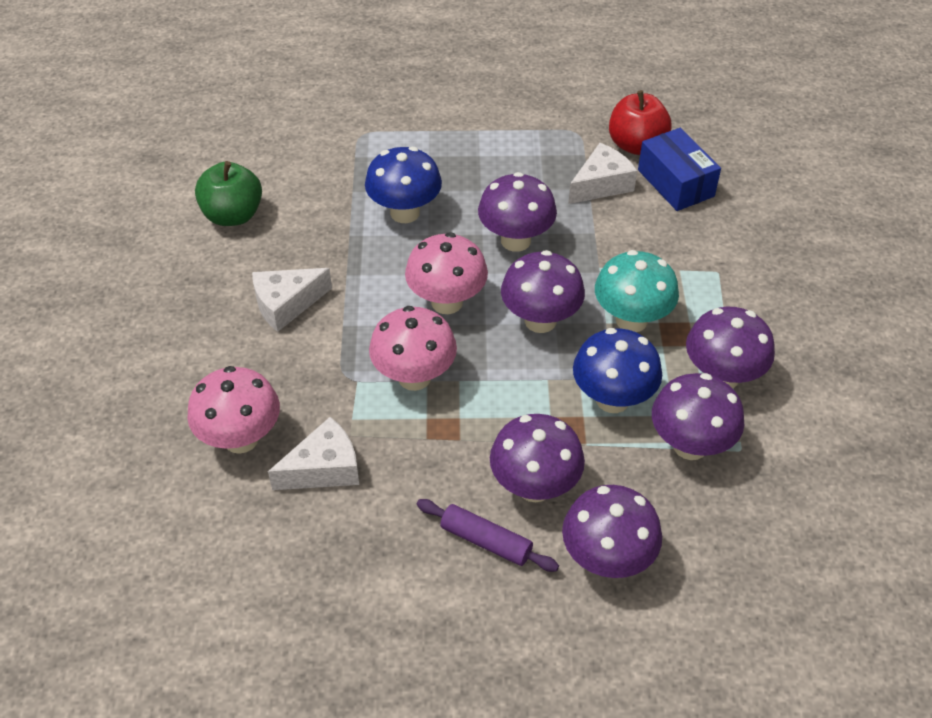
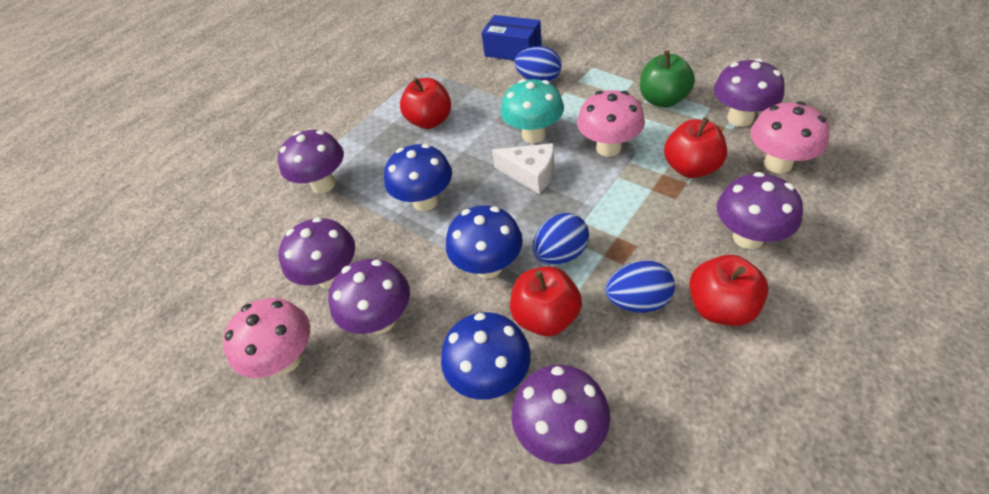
blue egg: 0 -> 3
blue mushroom: 2 -> 3
purple rolling pin: 1 -> 0
red apple: 1 -> 4
white cheese: 3 -> 1

